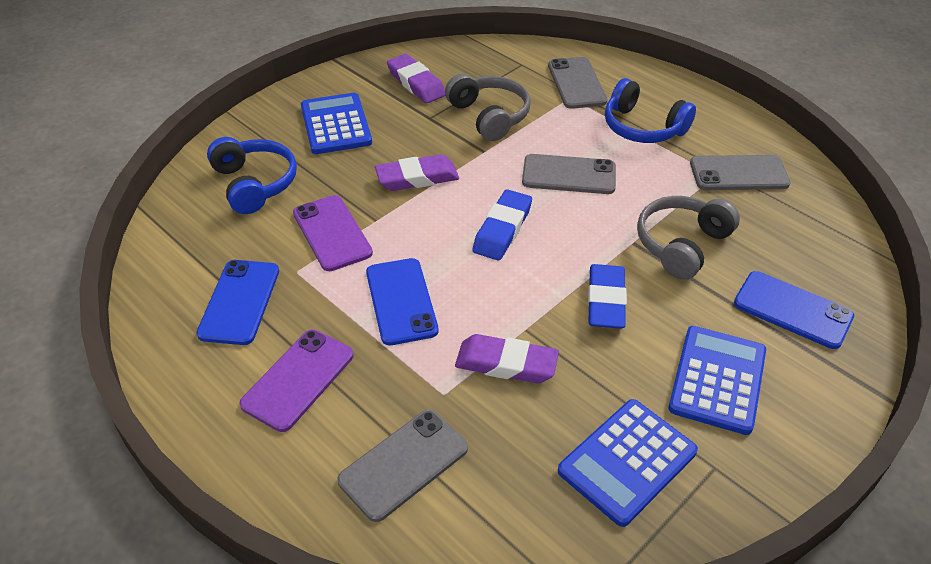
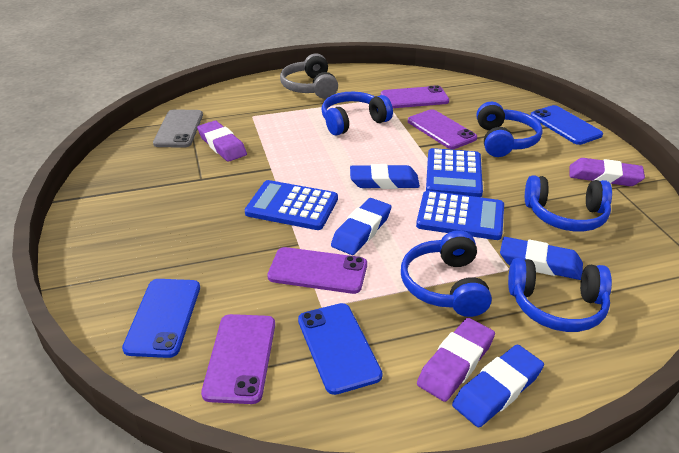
blue eraser: 2 -> 4
blue headphones: 2 -> 5
grey headphones: 2 -> 1
grey phone: 4 -> 1
purple phone: 2 -> 4

